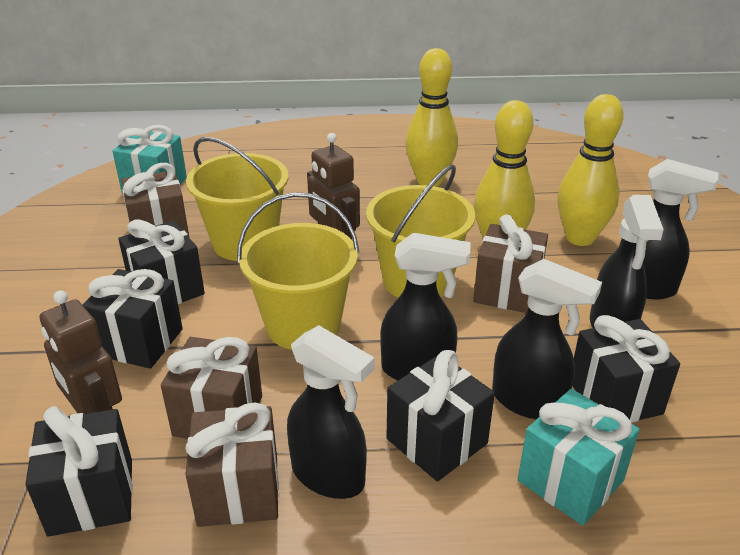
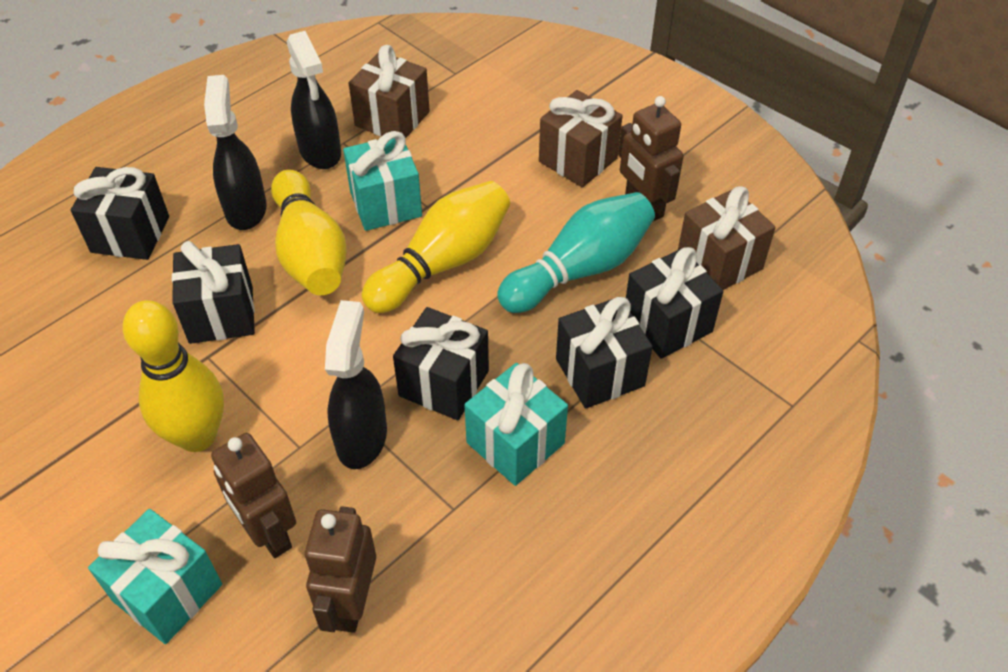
black spray bottle: 5 -> 3
brown gift: 4 -> 3
brown robot: 2 -> 3
turquoise bowling pin: 0 -> 1
turquoise gift: 2 -> 3
yellow bucket: 3 -> 0

